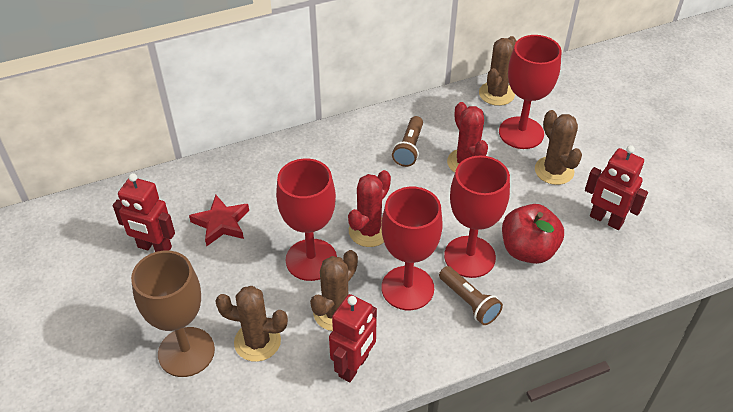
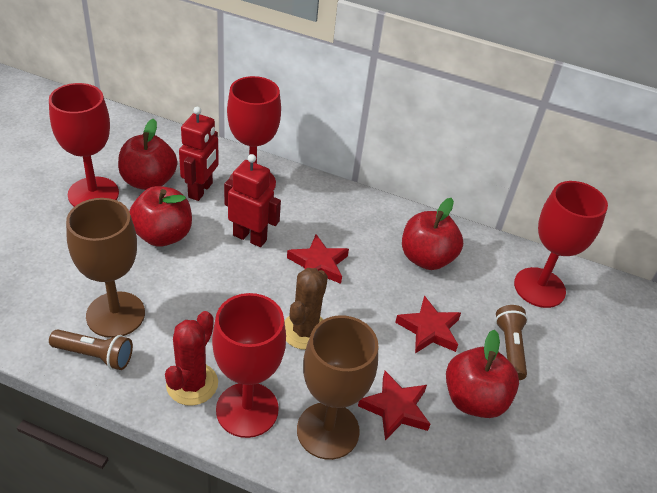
brown cactus: 4 -> 1
brown goblet: 1 -> 2
red apple: 1 -> 4
red cactus: 2 -> 1
red robot: 3 -> 2
red star: 1 -> 3

